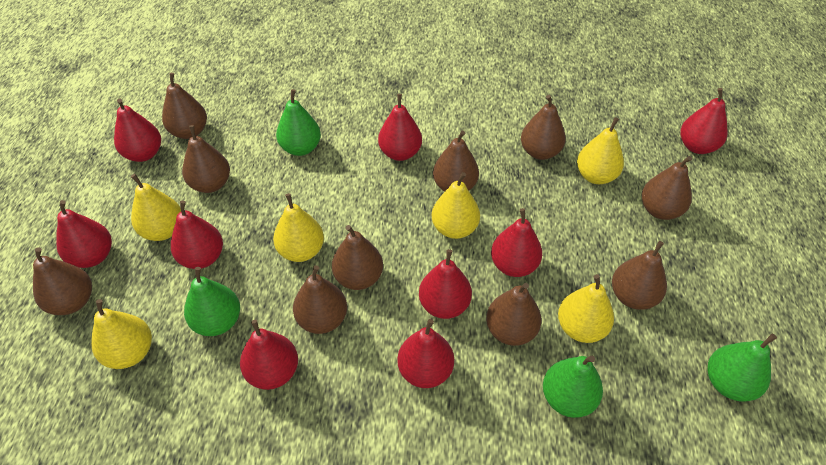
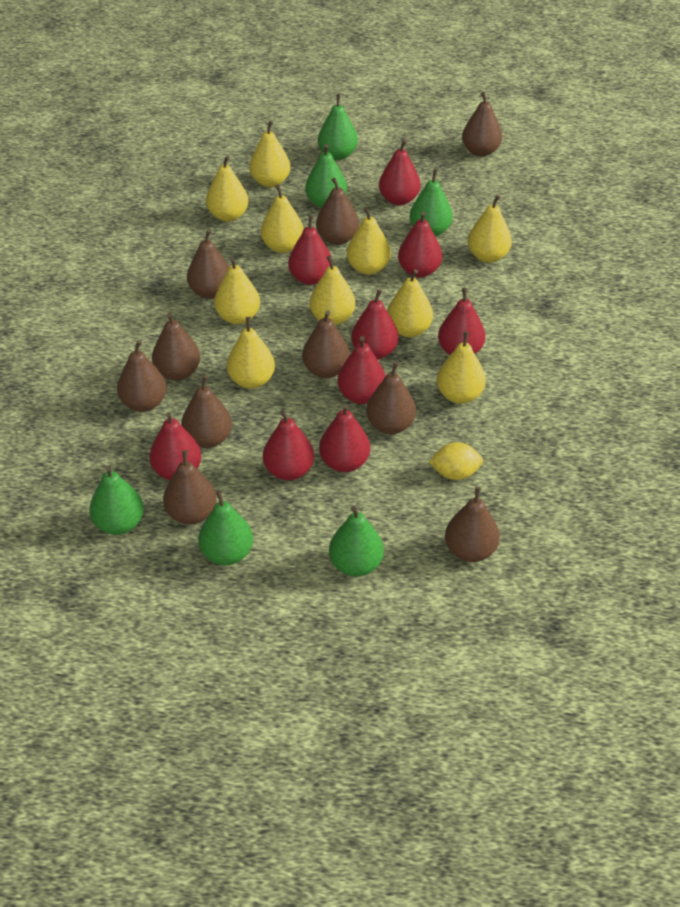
green pear: 4 -> 6
yellow lemon: 0 -> 1
yellow pear: 6 -> 10

